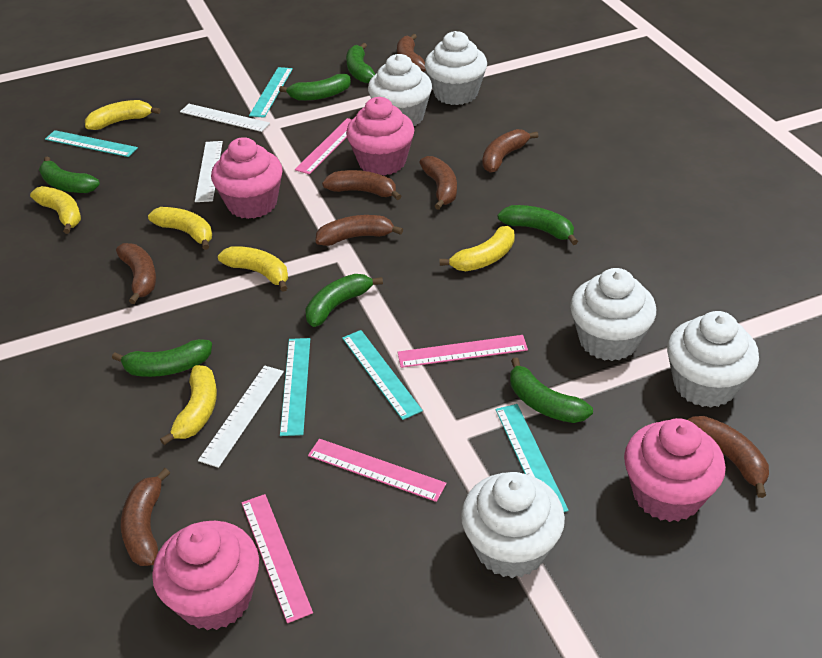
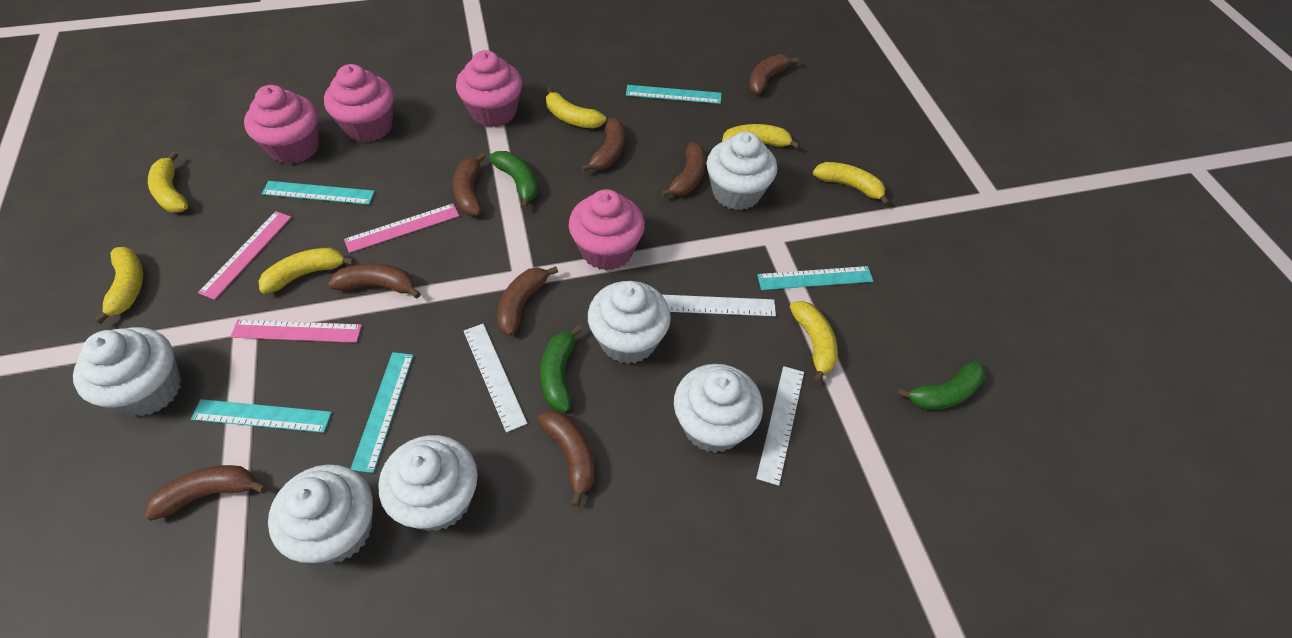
green banana: 7 -> 3
pink ruler: 4 -> 3
white cupcake: 5 -> 6
yellow banana: 6 -> 7

